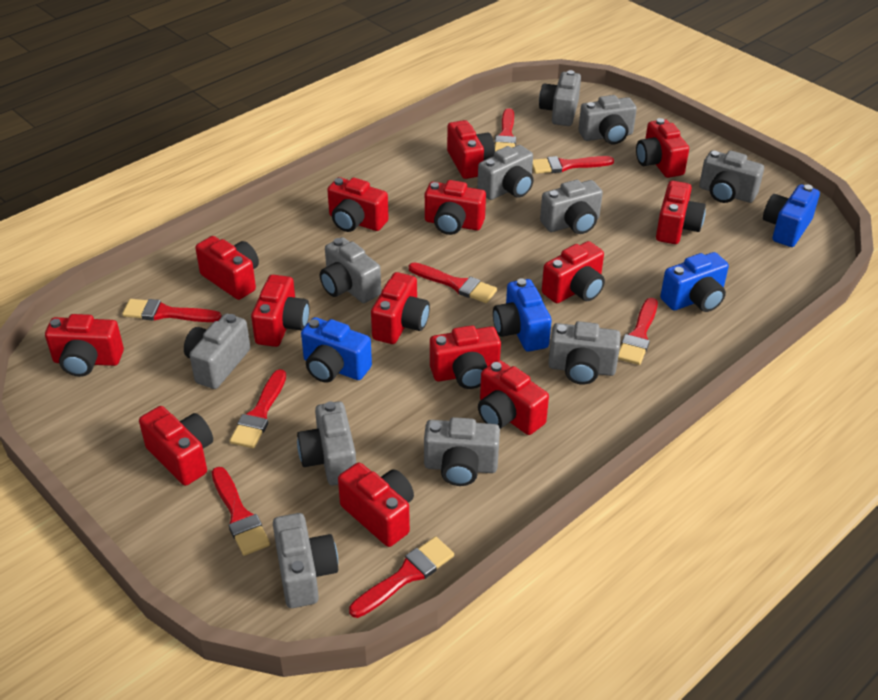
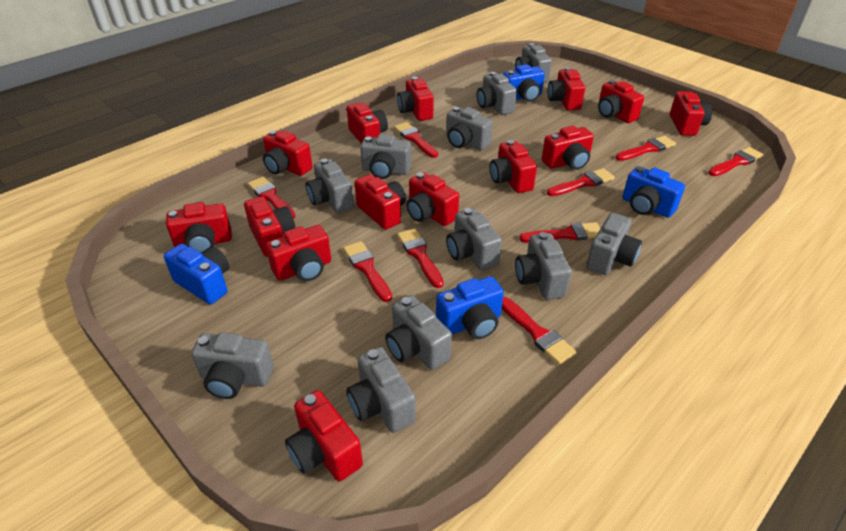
red brush: 8 -> 9

